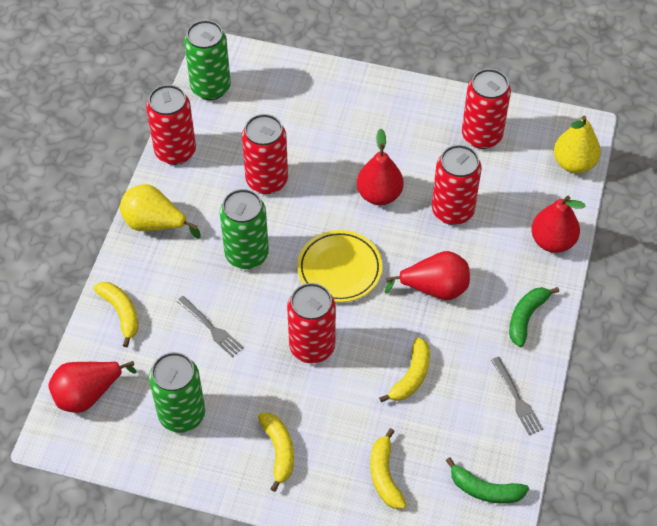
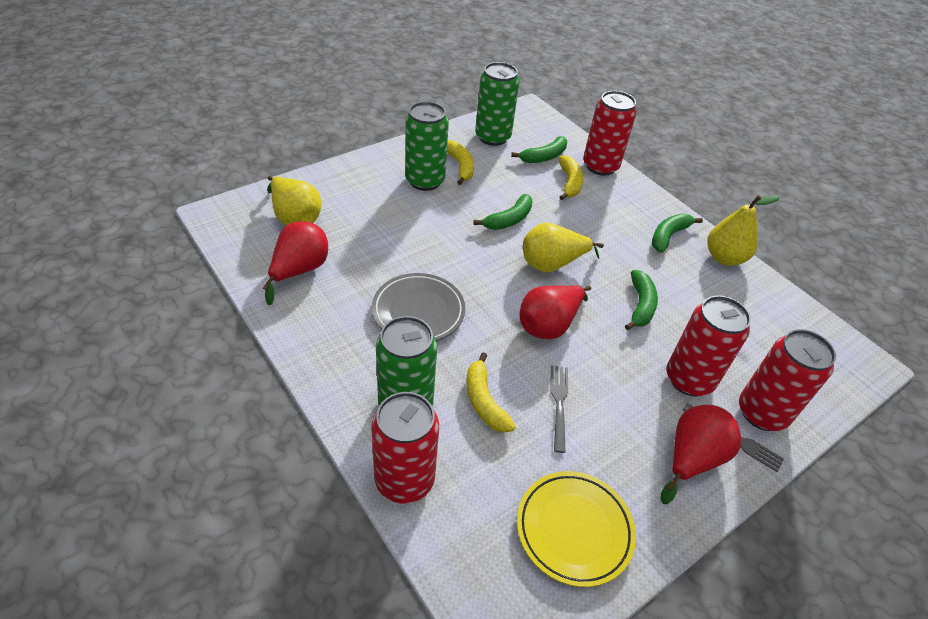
green banana: 2 -> 4
grey plate: 0 -> 1
red can: 5 -> 4
red pear: 4 -> 3
yellow banana: 4 -> 3
yellow pear: 2 -> 3

